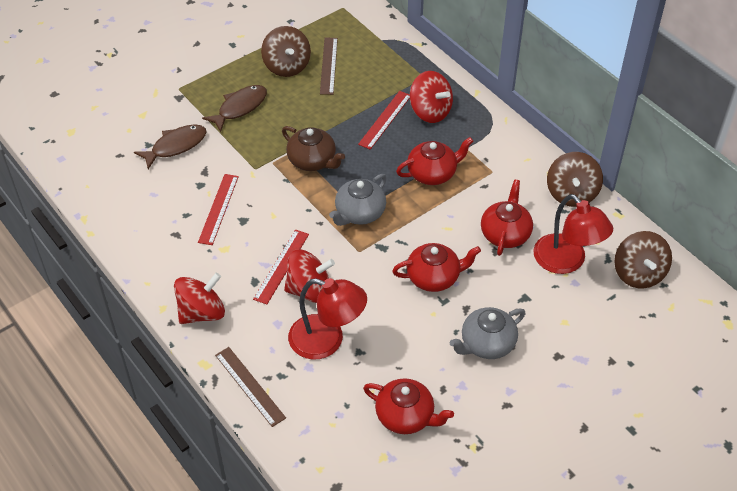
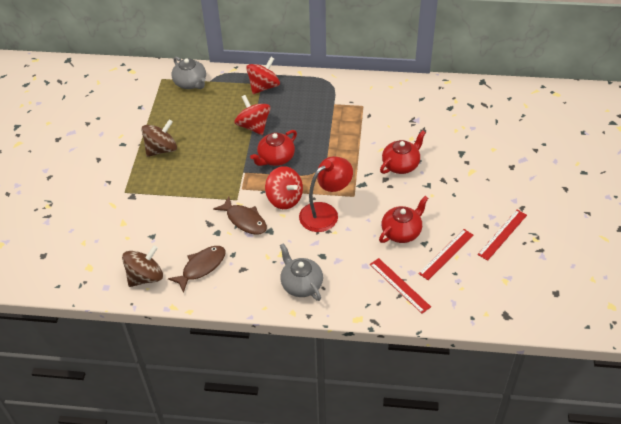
brown ruler: 2 -> 0
brown spinning top: 3 -> 2
brown teapot: 1 -> 0
red lamp: 2 -> 1
red teapot: 4 -> 3

